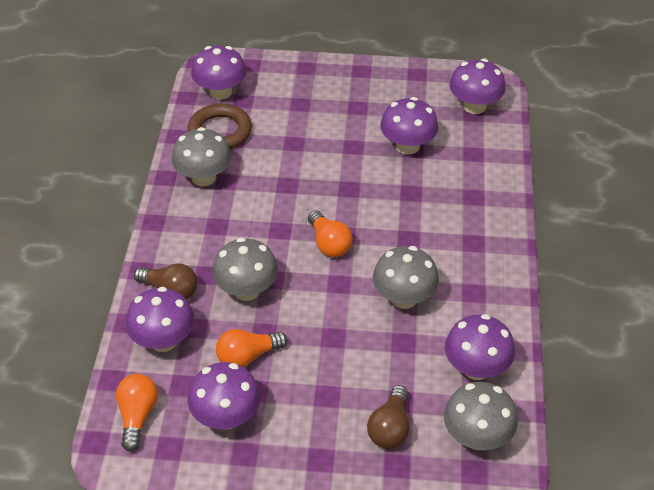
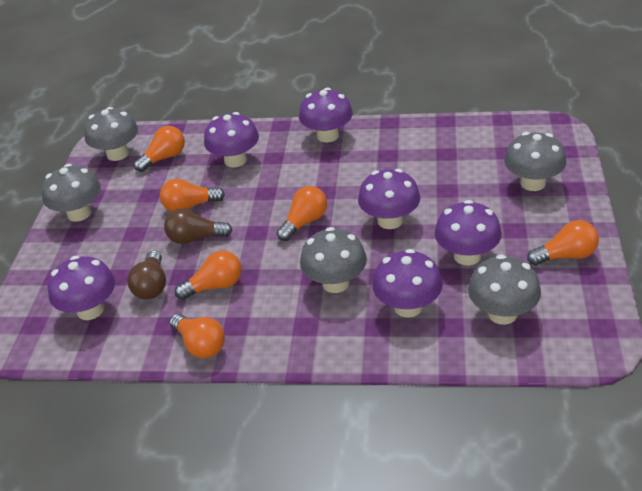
brown ring: 1 -> 0
grey mushroom: 4 -> 5
orange light bulb: 3 -> 6

